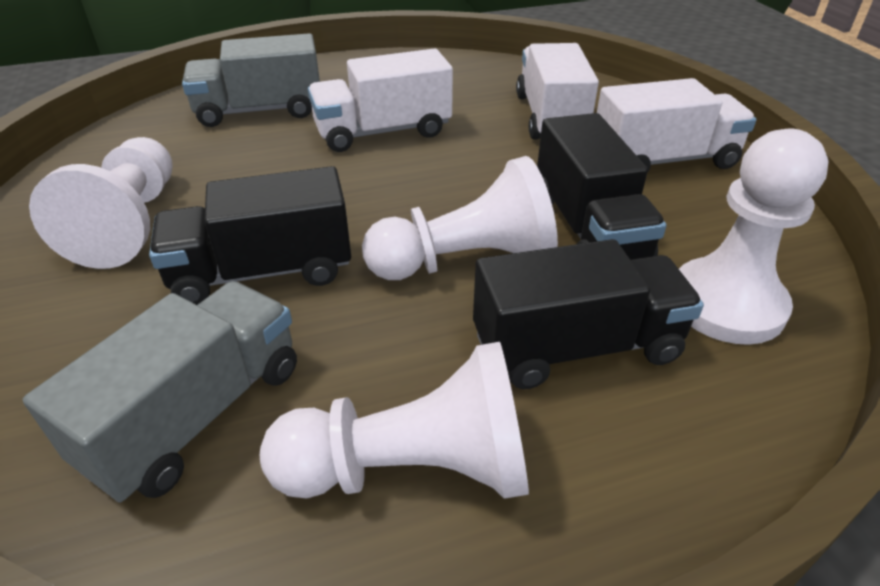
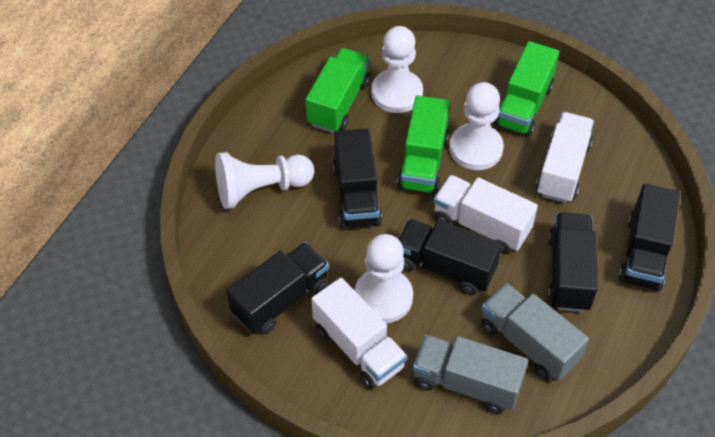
black truck: 3 -> 5
green truck: 0 -> 3

